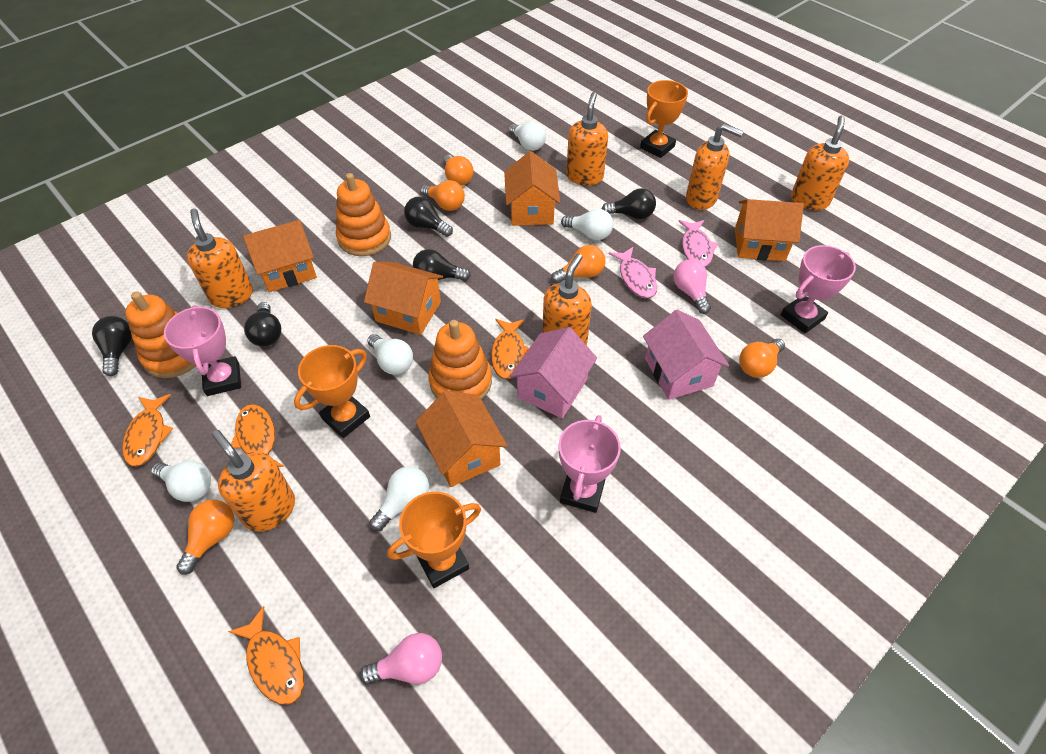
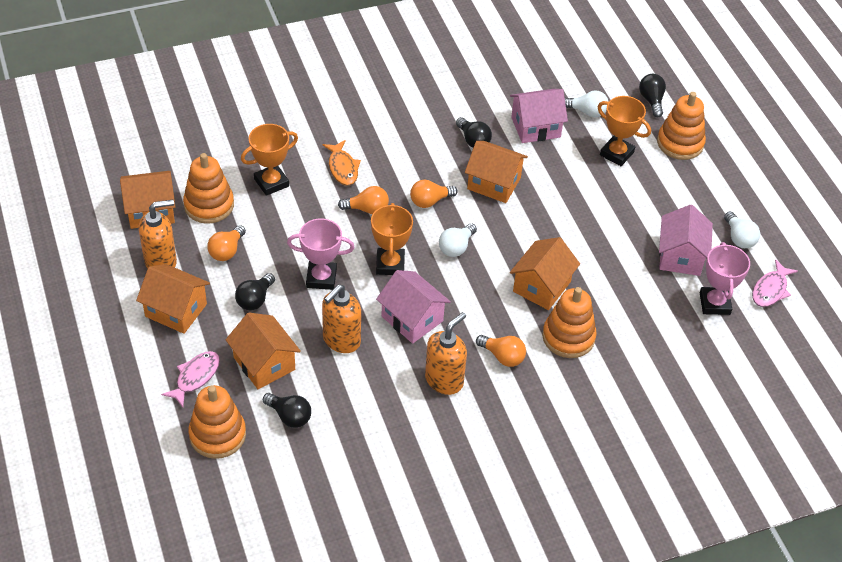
black light bulb: 5 -> 4
orange fish: 4 -> 1
orange light bulb: 5 -> 4
orange soap dispenser: 6 -> 3
orange stacking toy: 3 -> 4
pink house: 2 -> 3
pink light bulb: 2 -> 0
pink trophy: 3 -> 2
white light bulb: 5 -> 3

